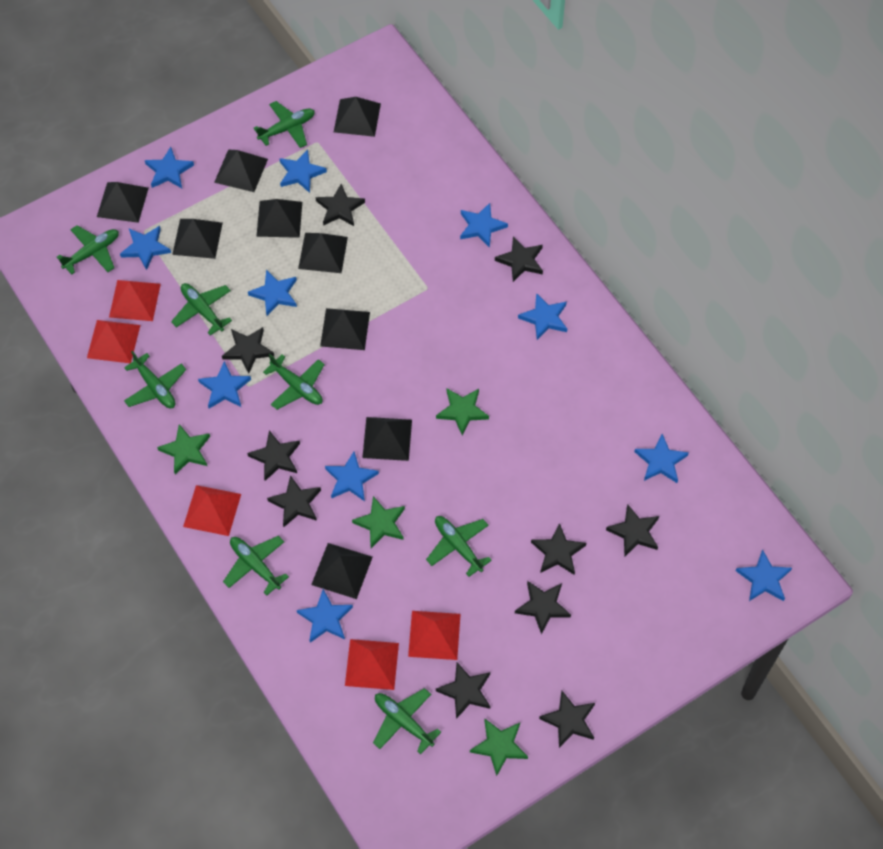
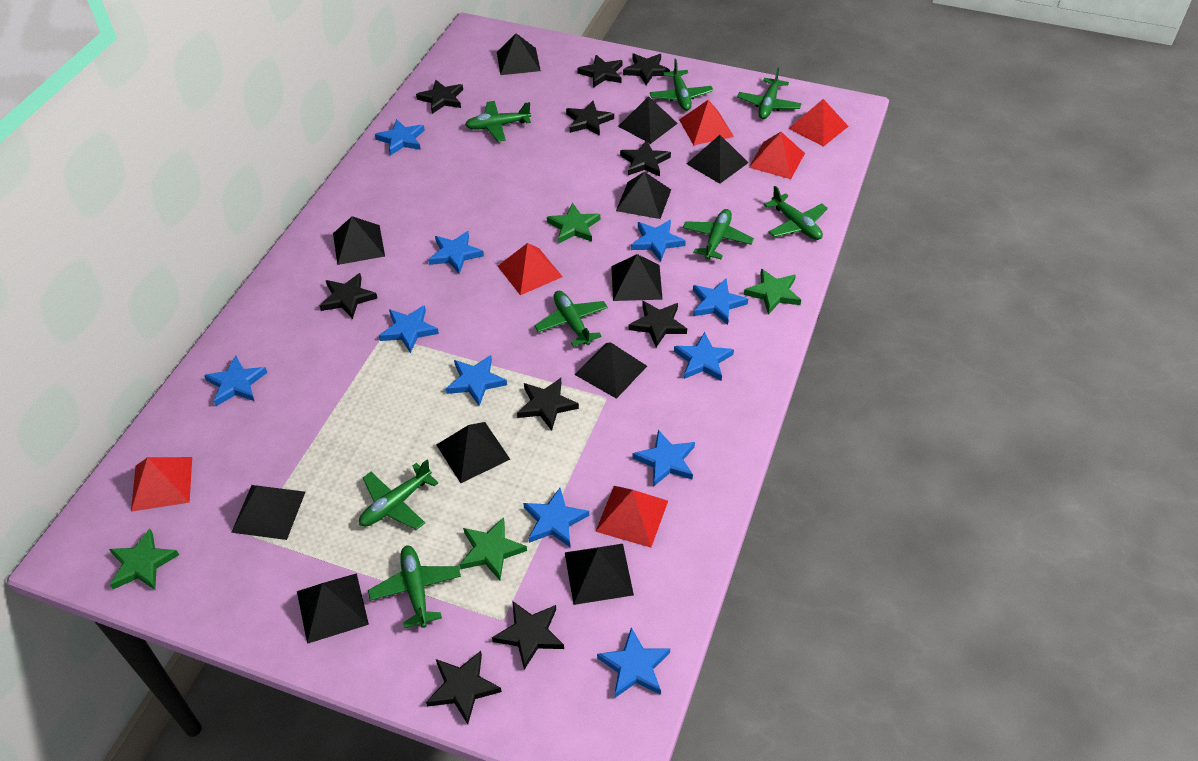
black pyramid: 9 -> 11
red pyramid: 5 -> 6

